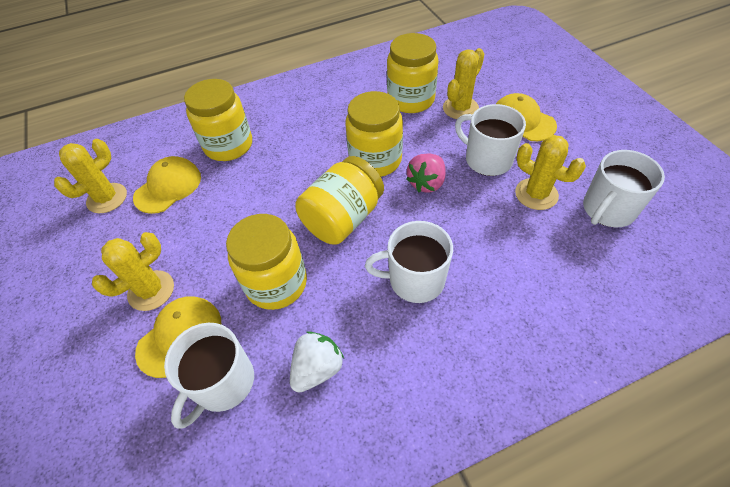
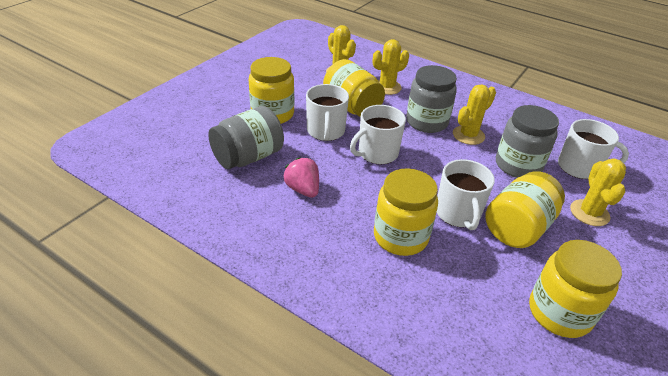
grey jar: 0 -> 3
white strawberry: 1 -> 0
yellow cap: 3 -> 0

